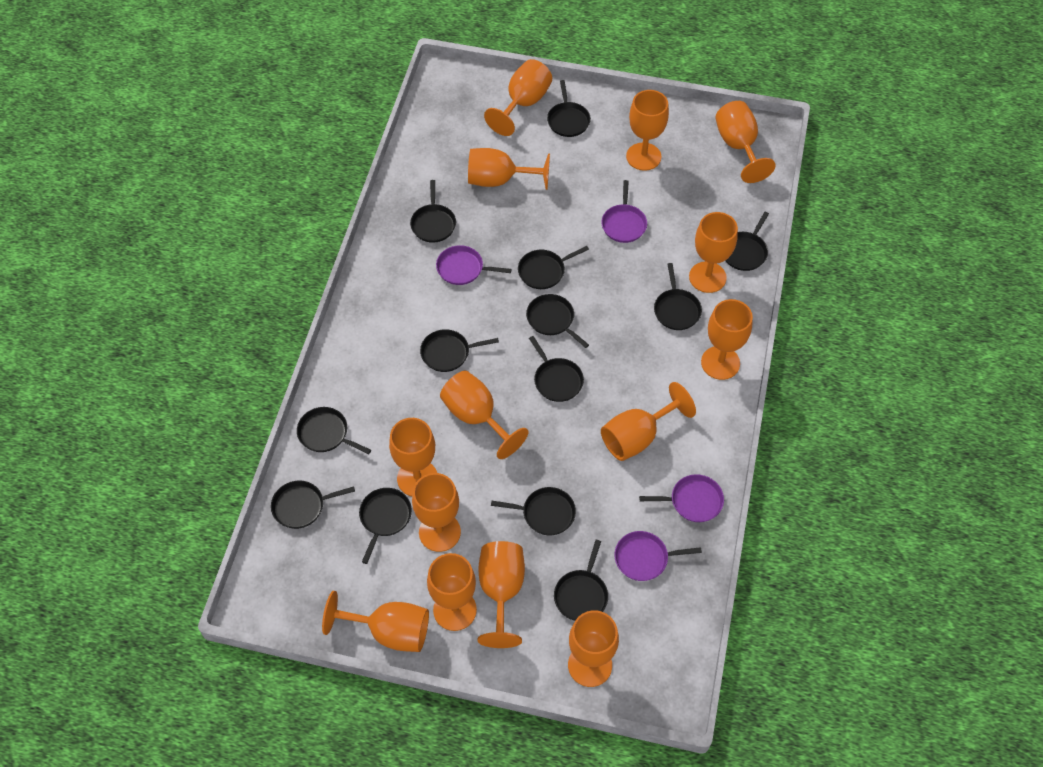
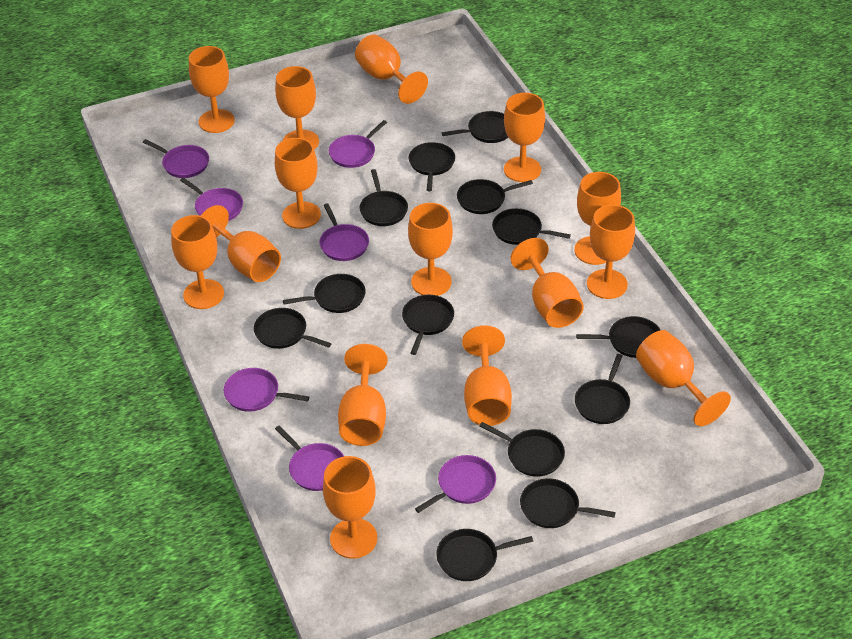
orange goblet: 14 -> 15
purple pan: 4 -> 7

